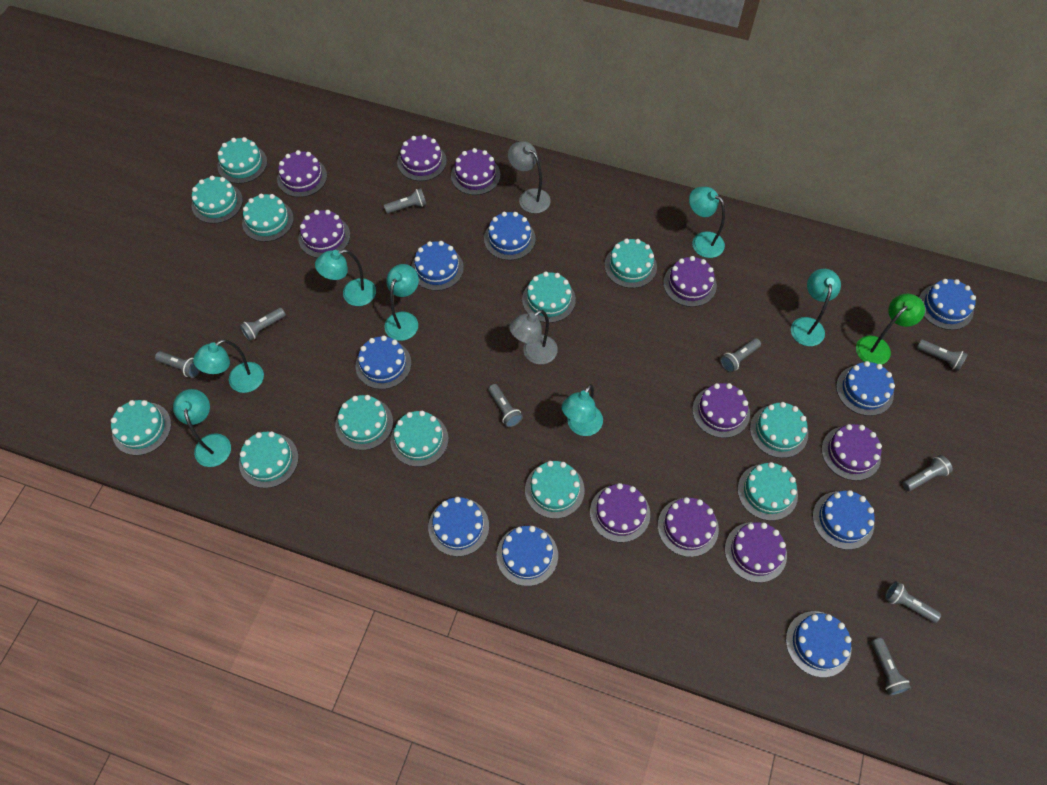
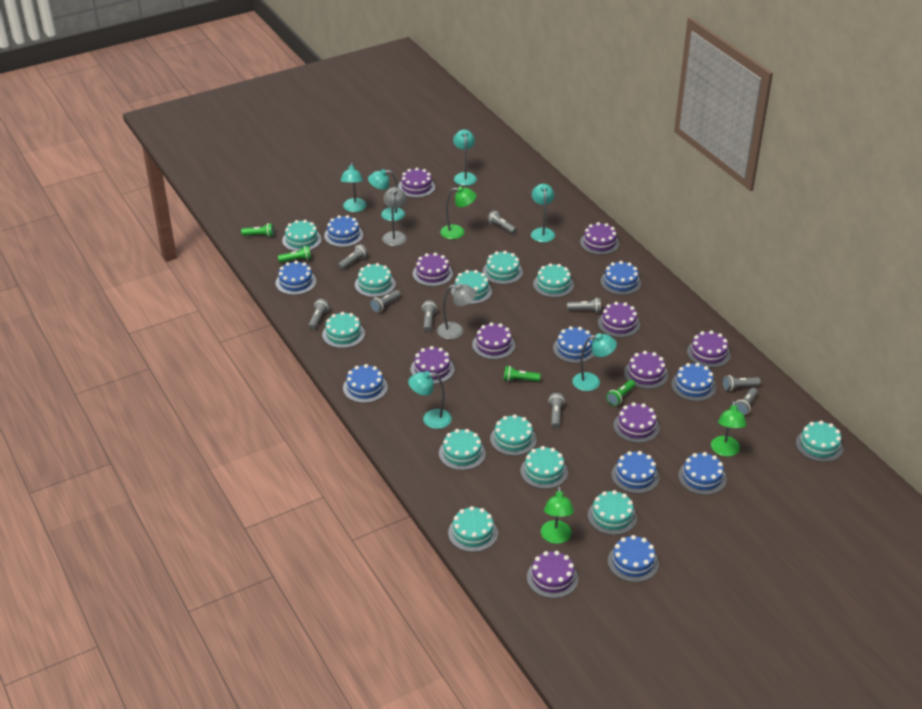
green flashlight: 0 -> 4
green lamp: 1 -> 3
turquoise lamp: 7 -> 6

